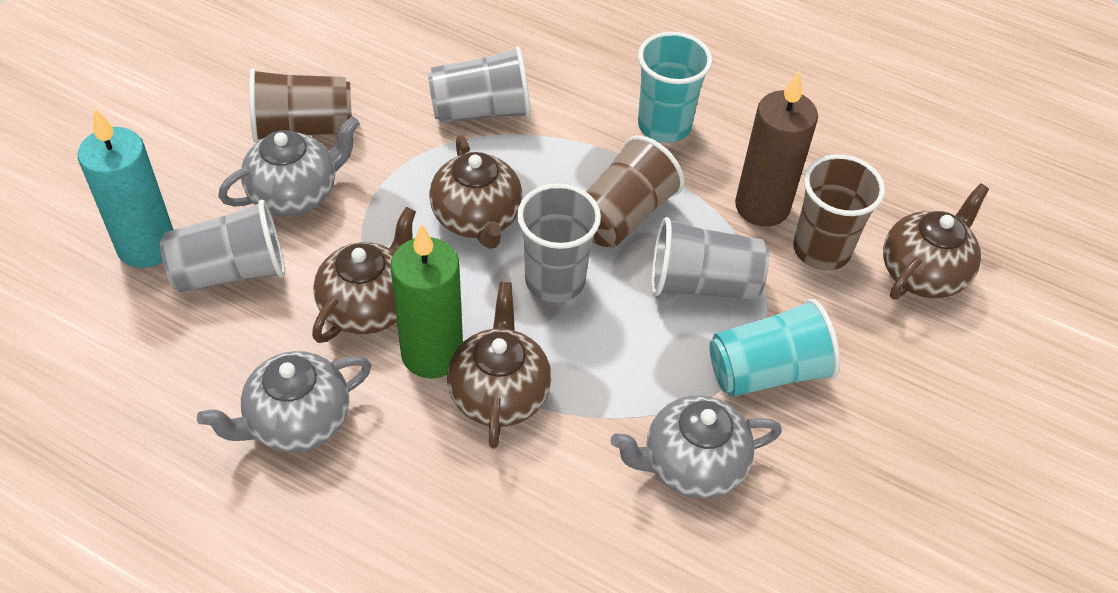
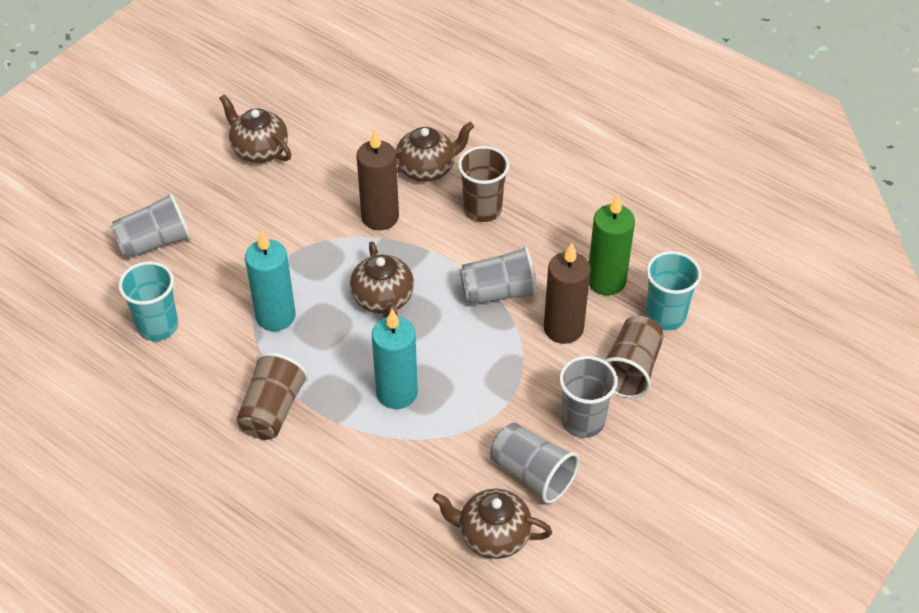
brown candle: 1 -> 2
grey teapot: 3 -> 0
turquoise candle: 1 -> 2

